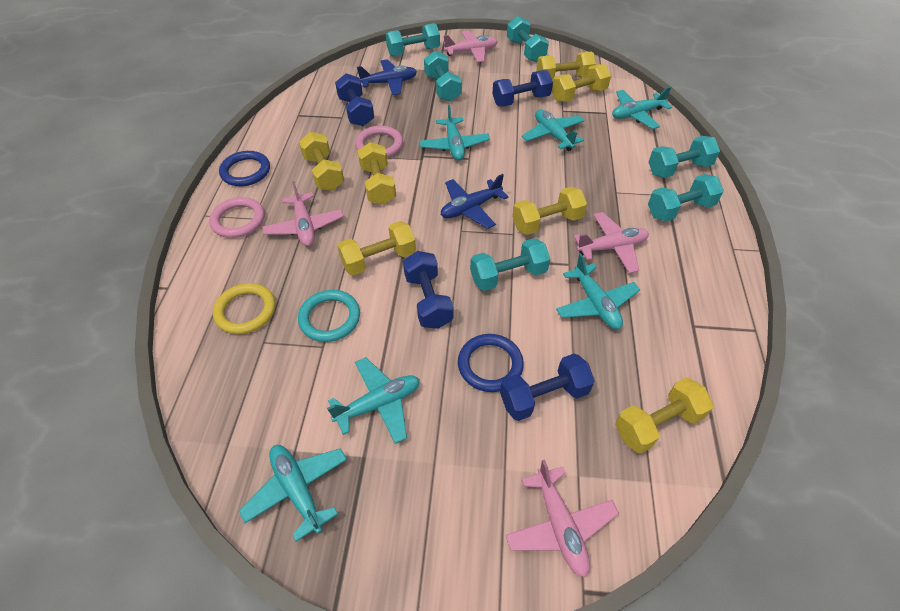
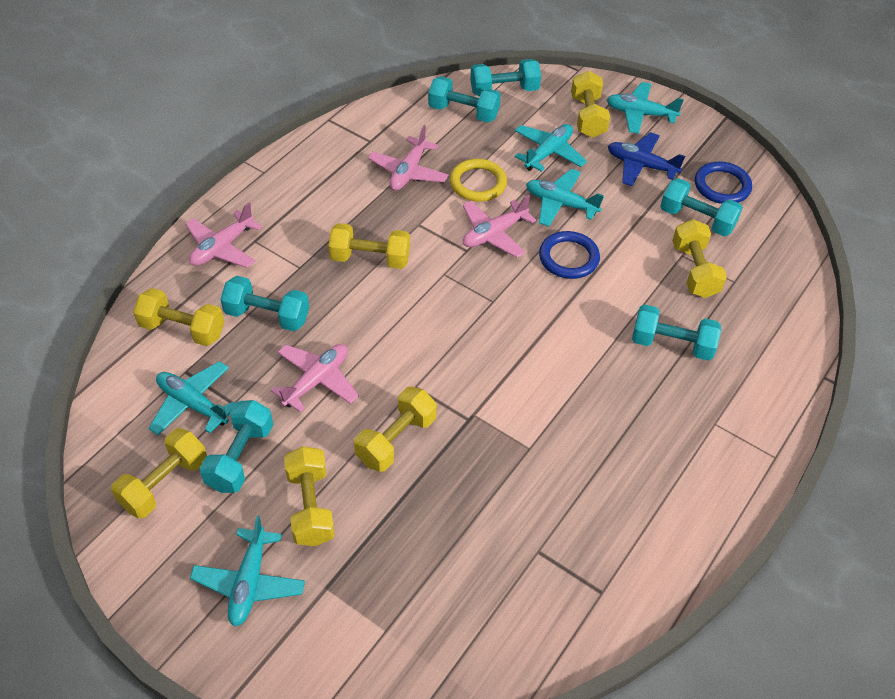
blue dumbbell: 4 -> 0
blue plane: 2 -> 1
pink ring: 2 -> 0
turquoise plane: 6 -> 5
turquoise ring: 1 -> 0

